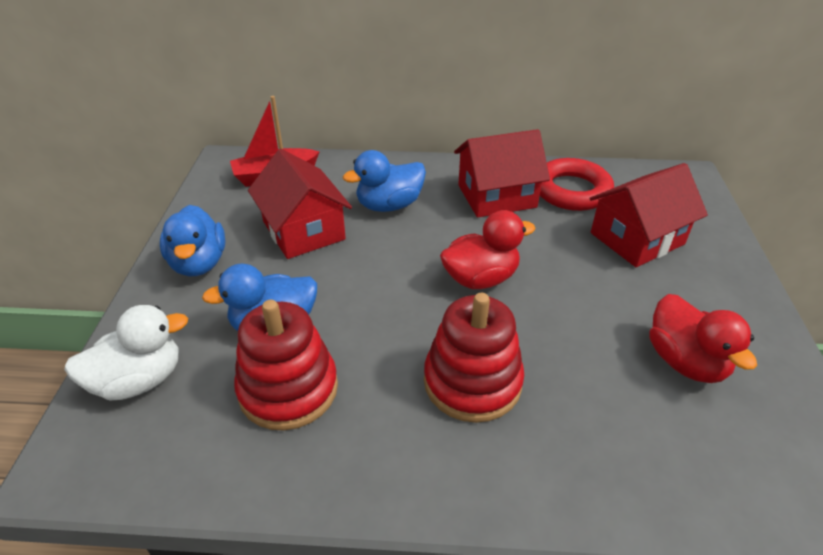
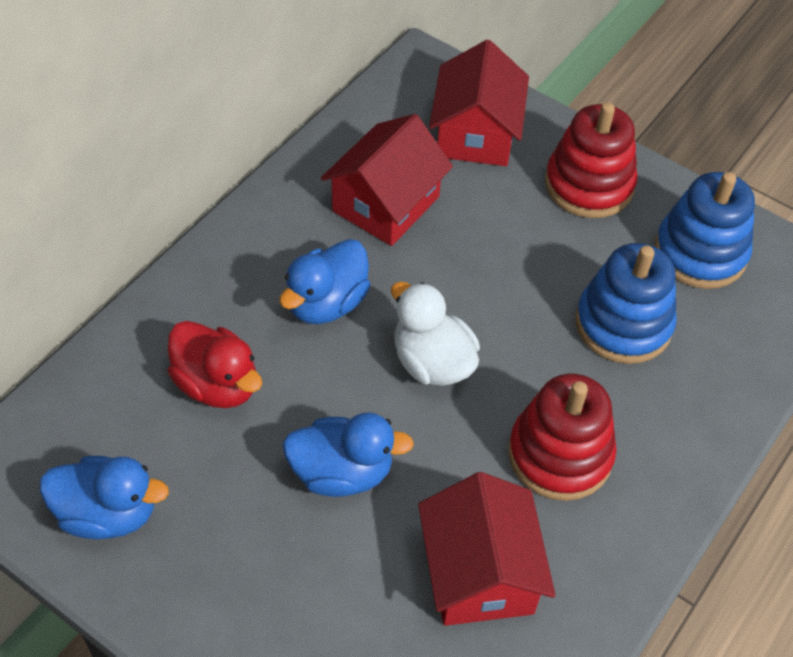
blue stacking toy: 0 -> 2
red boat: 1 -> 0
red duck: 2 -> 1
red ring: 1 -> 0

